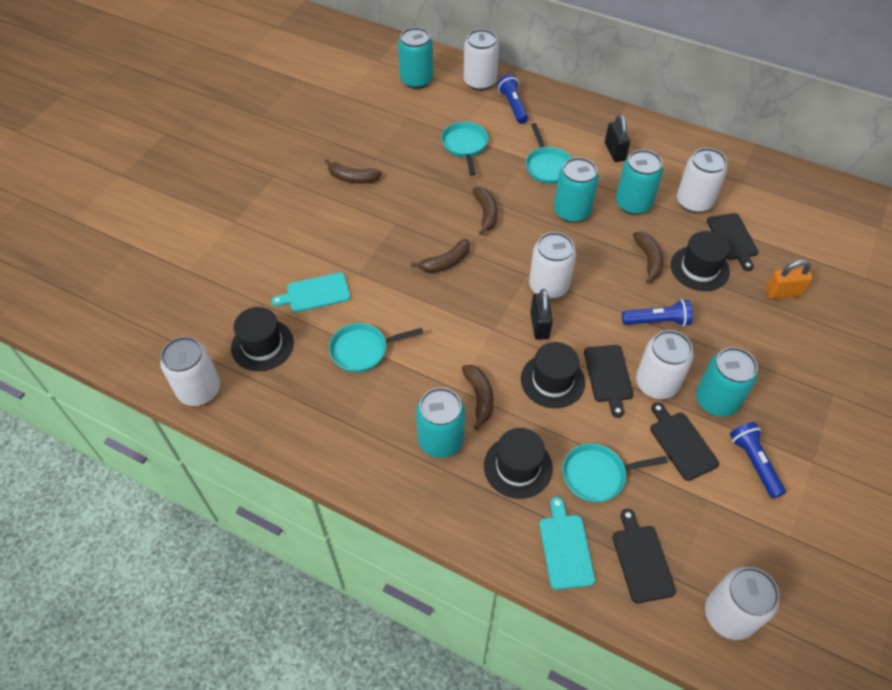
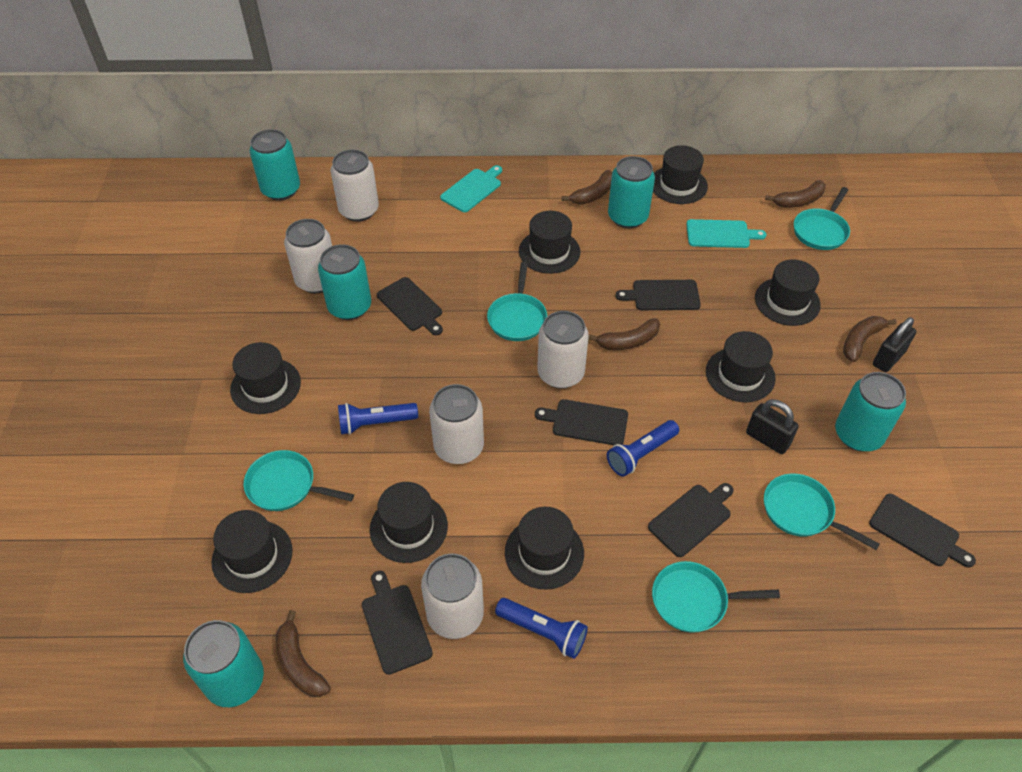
black cutting board: 4 -> 6
black hat: 4 -> 8
orange padlock: 1 -> 0
turquoise pan: 4 -> 5
white can: 6 -> 5

